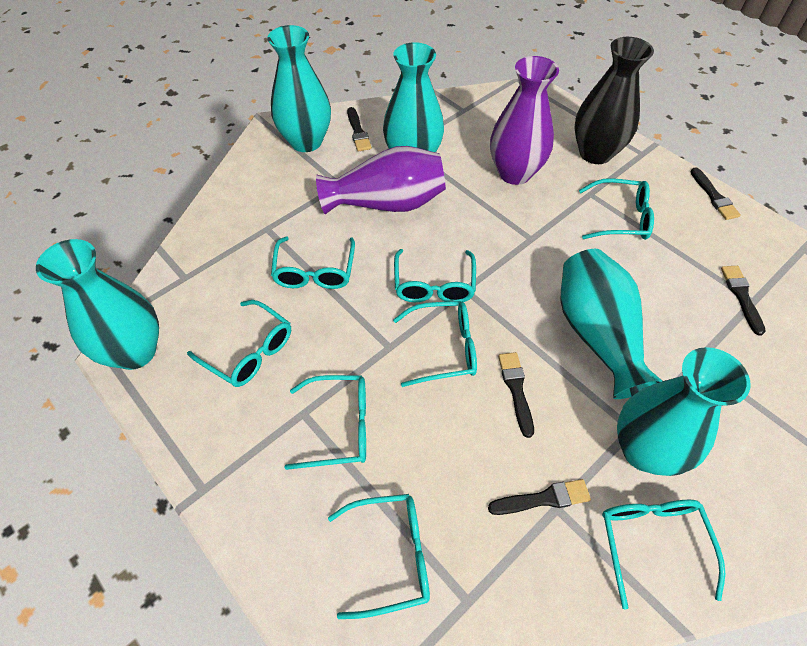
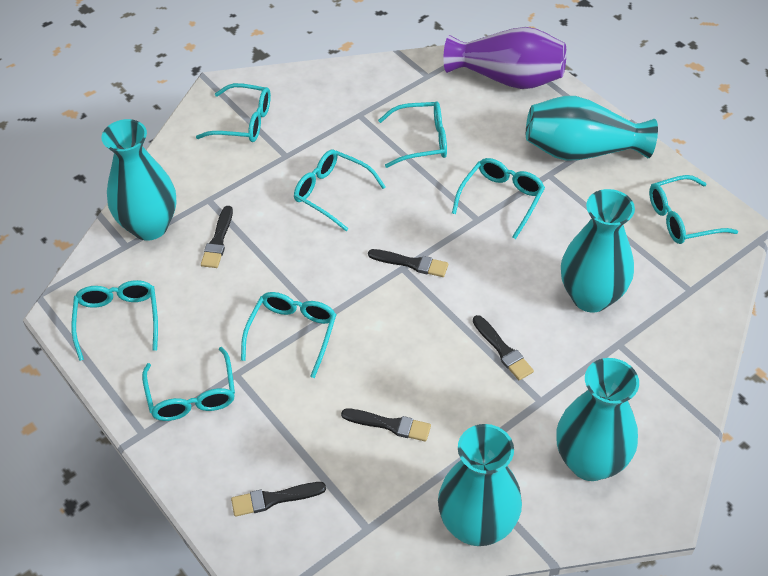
black vase: 1 -> 0
purple vase: 2 -> 1

